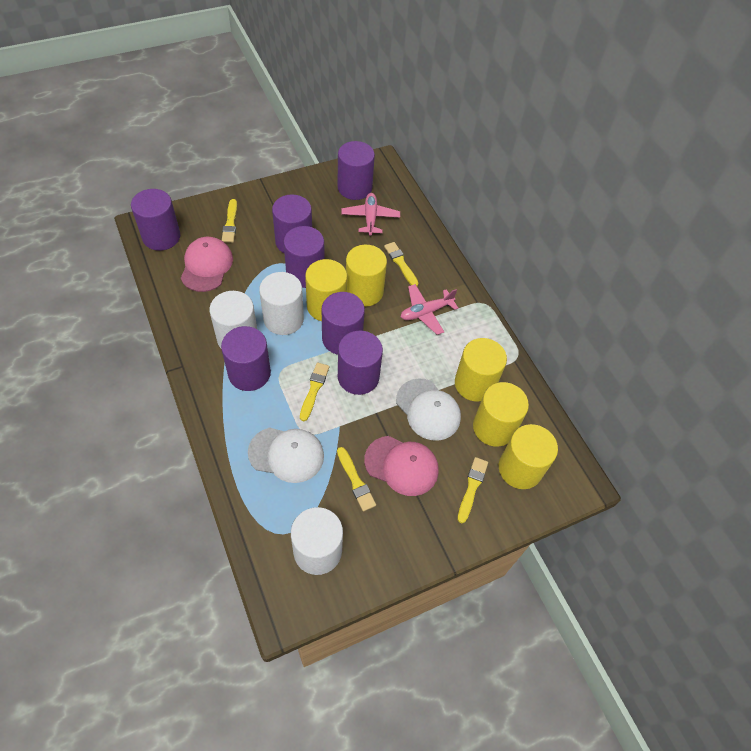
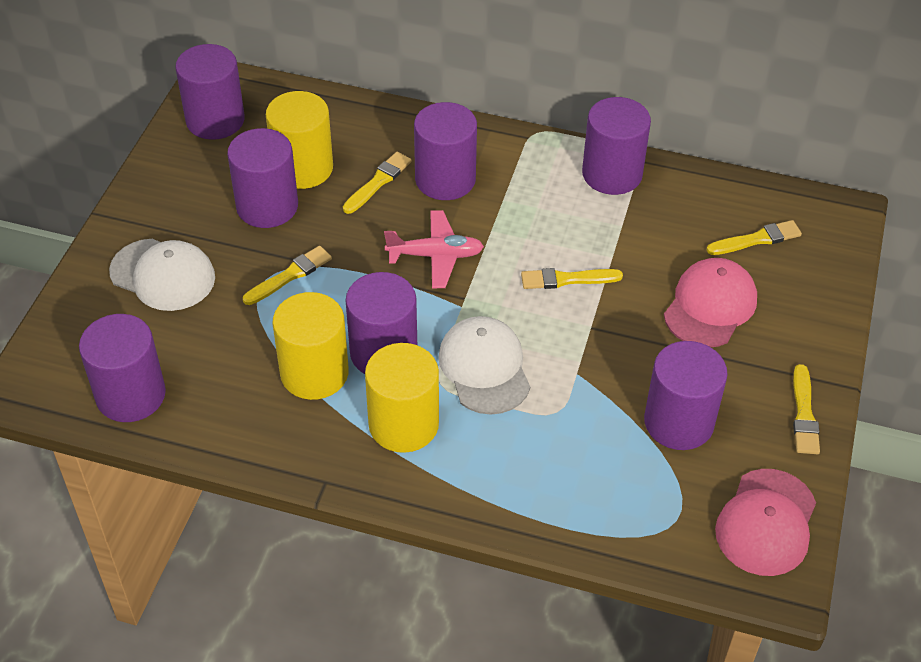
pink plane: 2 -> 1
white cylinder: 3 -> 0
yellow cylinder: 5 -> 3

